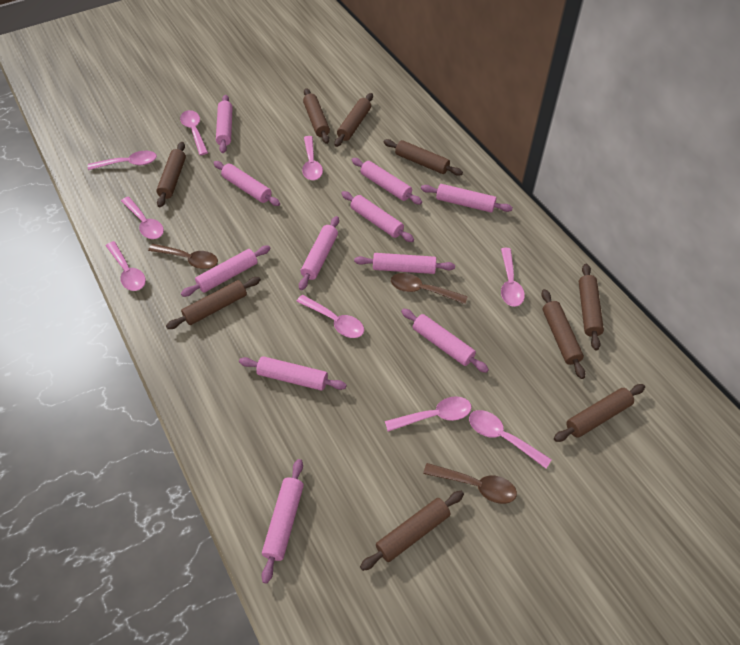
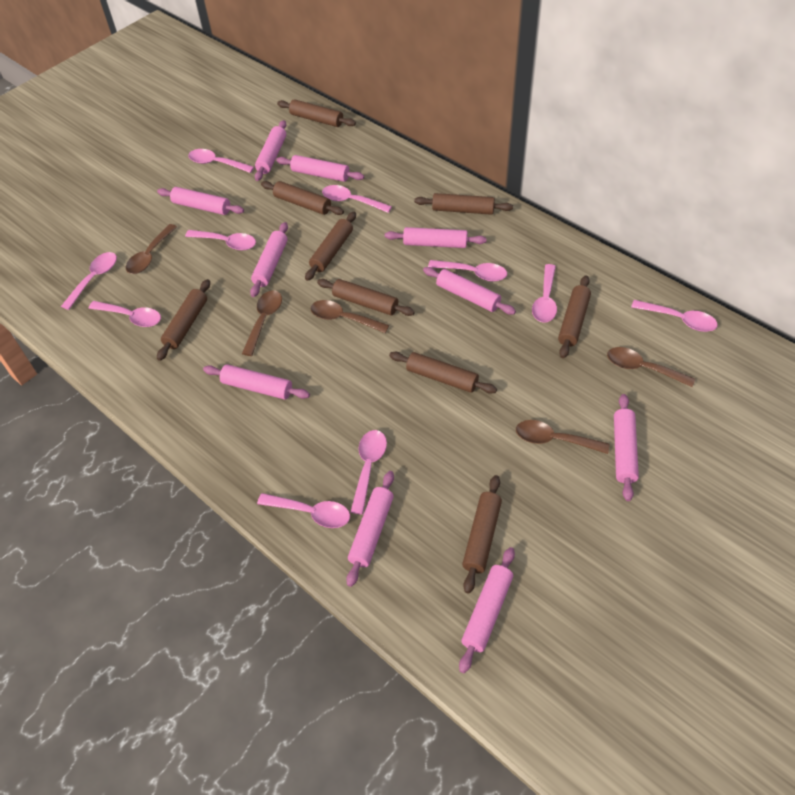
brown spoon: 3 -> 5
pink rolling pin: 11 -> 10
pink spoon: 9 -> 10

